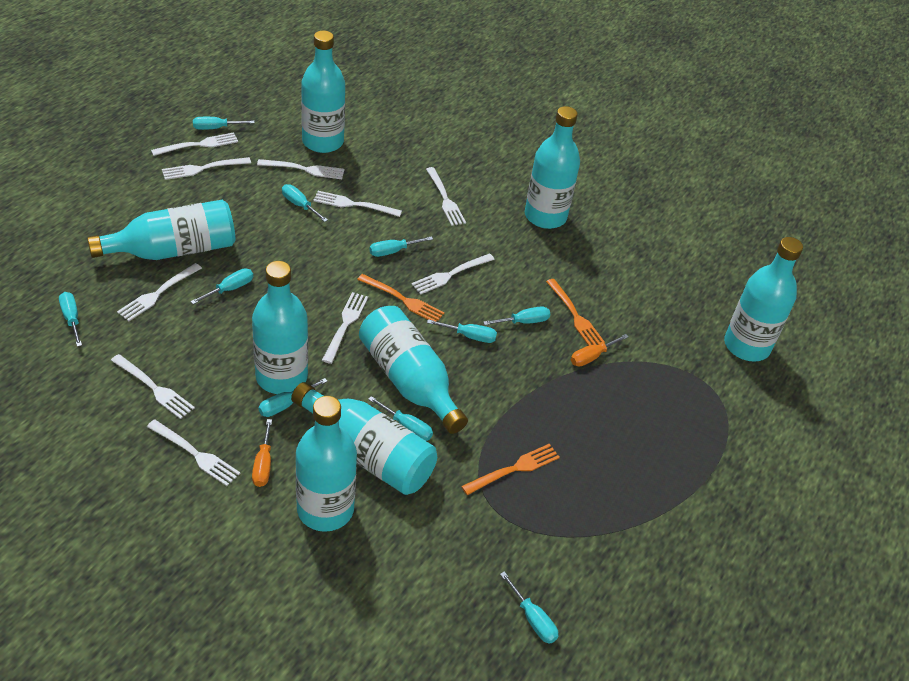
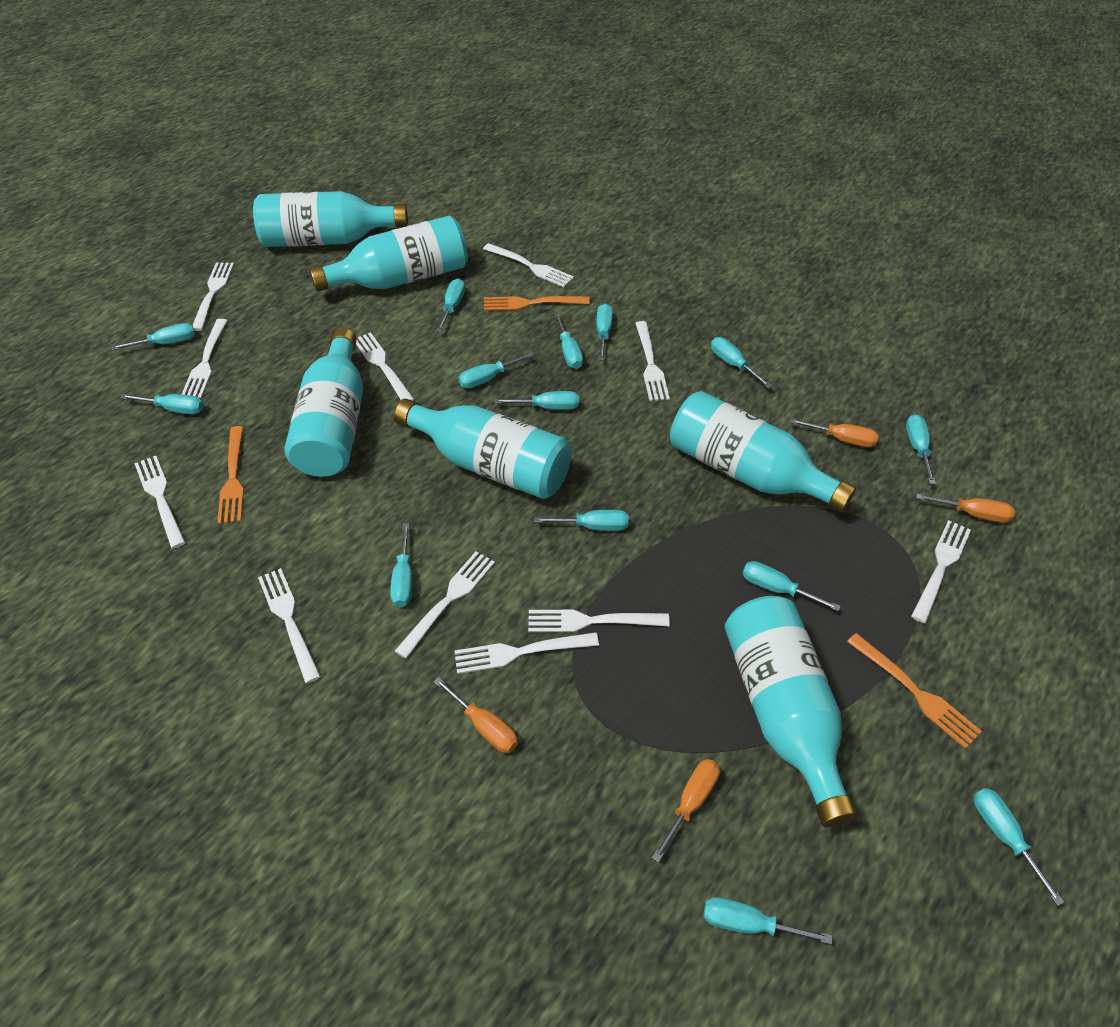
orange screwdriver: 2 -> 4
turquoise bottle: 8 -> 6
turquoise screwdriver: 10 -> 14
white fork: 10 -> 11

